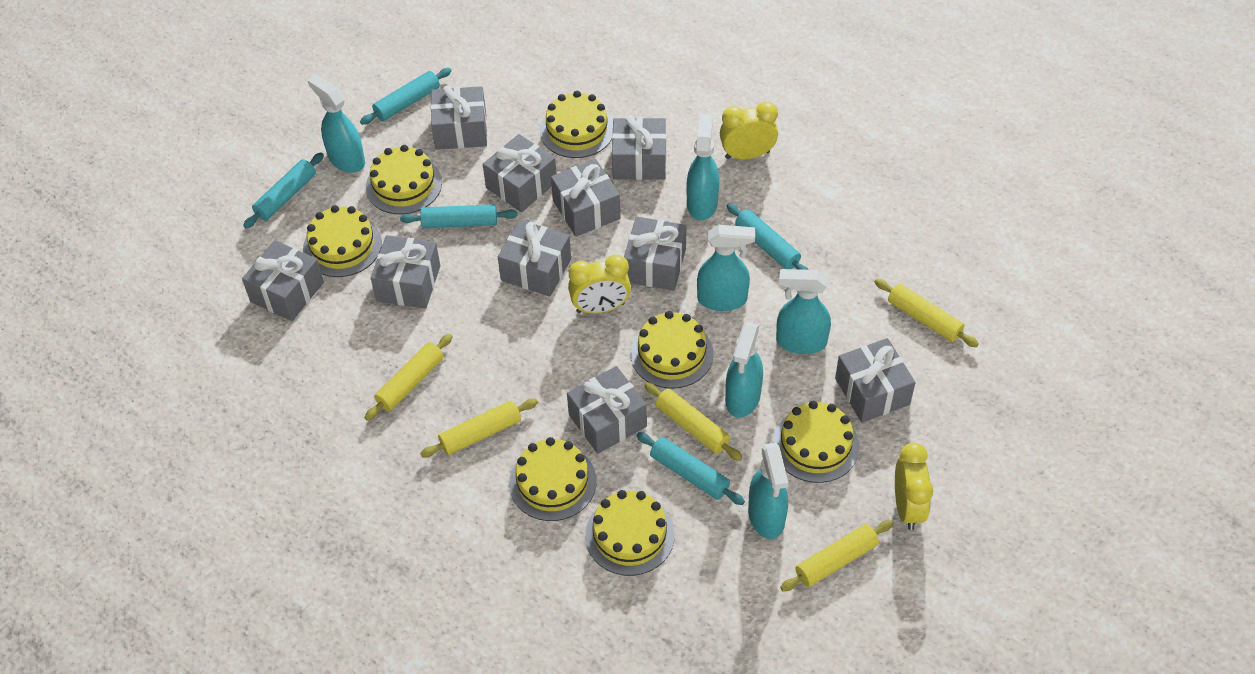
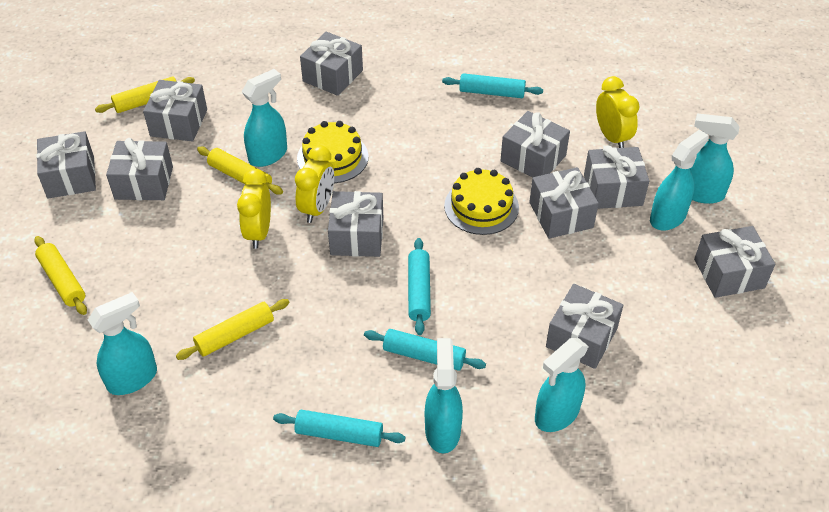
turquoise rolling pin: 5 -> 4
yellow cake: 7 -> 2
yellow rolling pin: 5 -> 4

